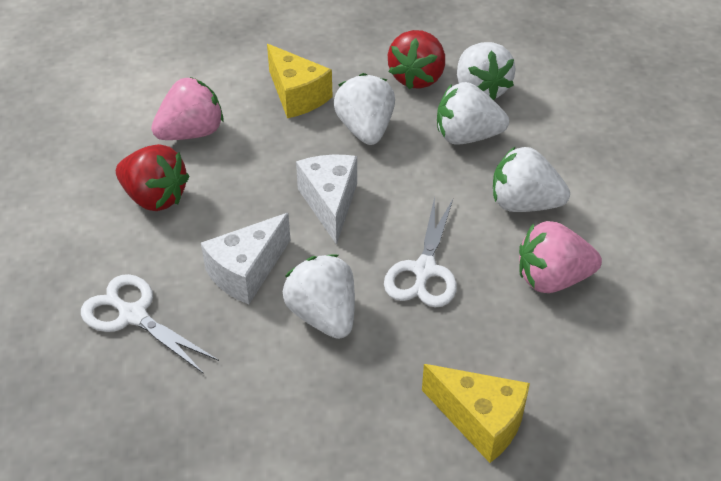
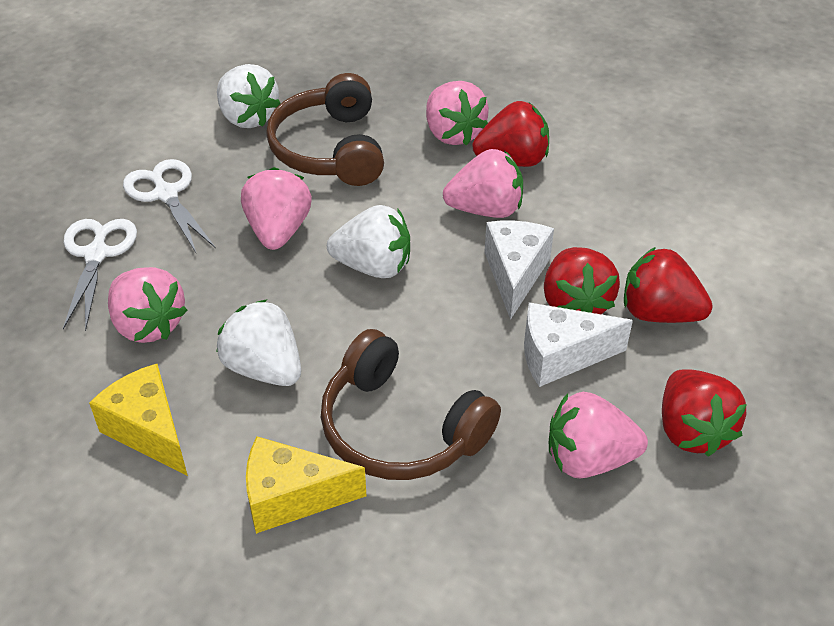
brown headphones: 0 -> 2
pink strawberry: 2 -> 5
red strawberry: 2 -> 4
white strawberry: 5 -> 3

